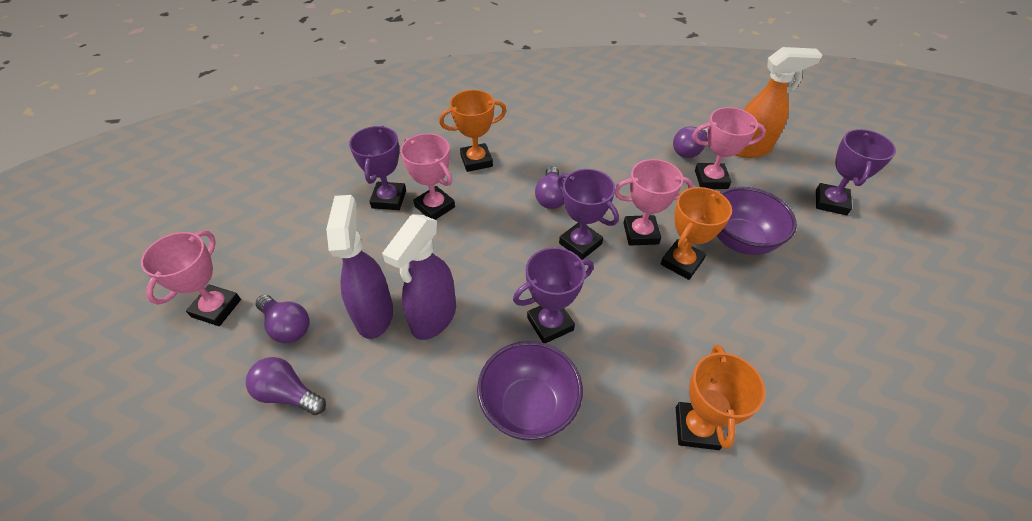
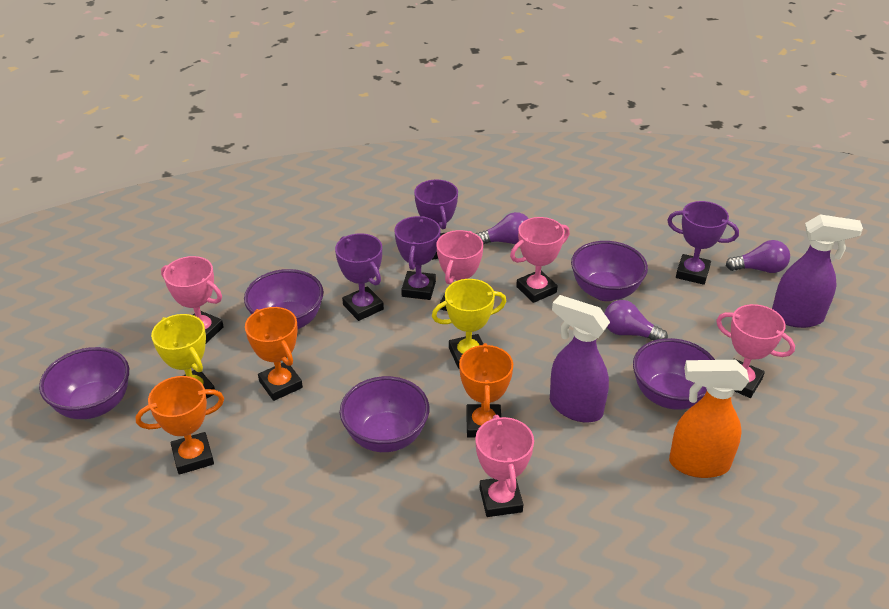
pink trophy: 4 -> 5
purple bowl: 2 -> 5
purple light bulb: 4 -> 3
yellow trophy: 0 -> 2

